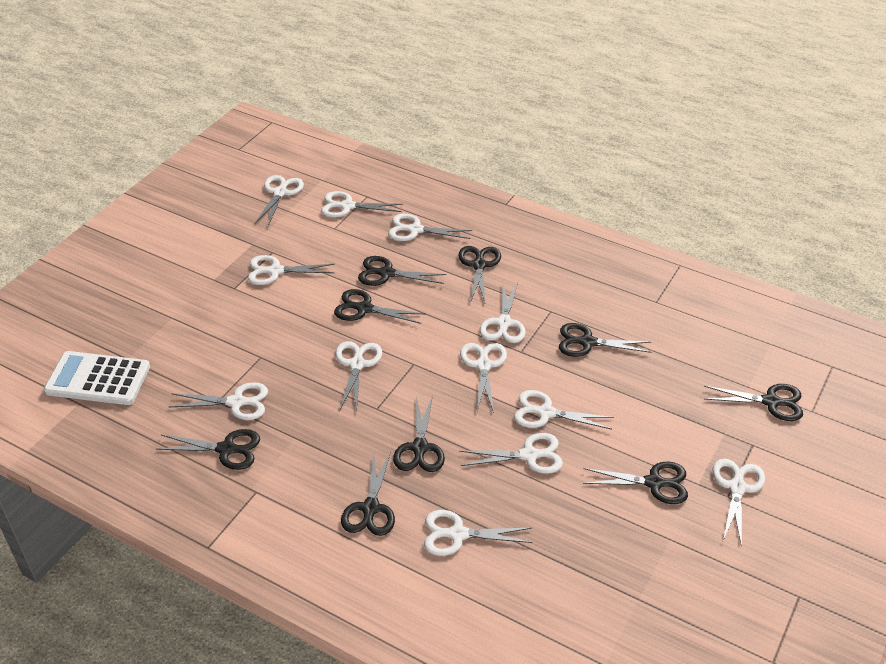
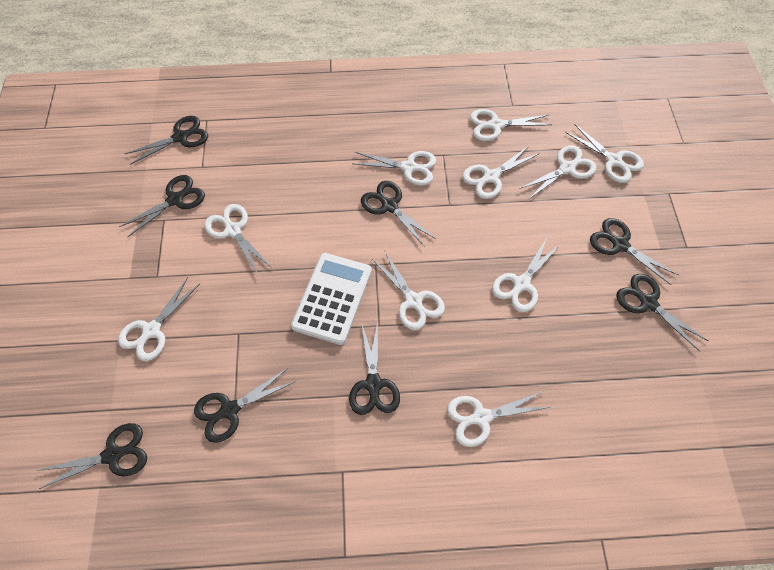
black scissors: 9 -> 8
white scissors: 12 -> 10

